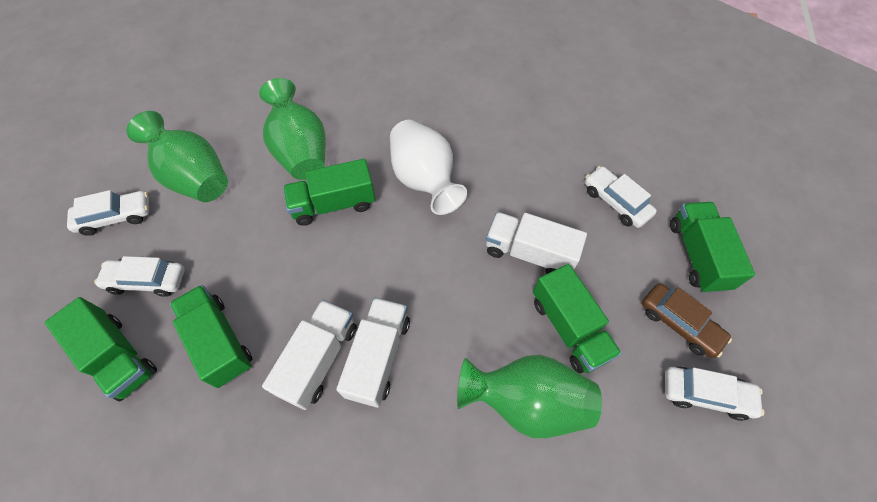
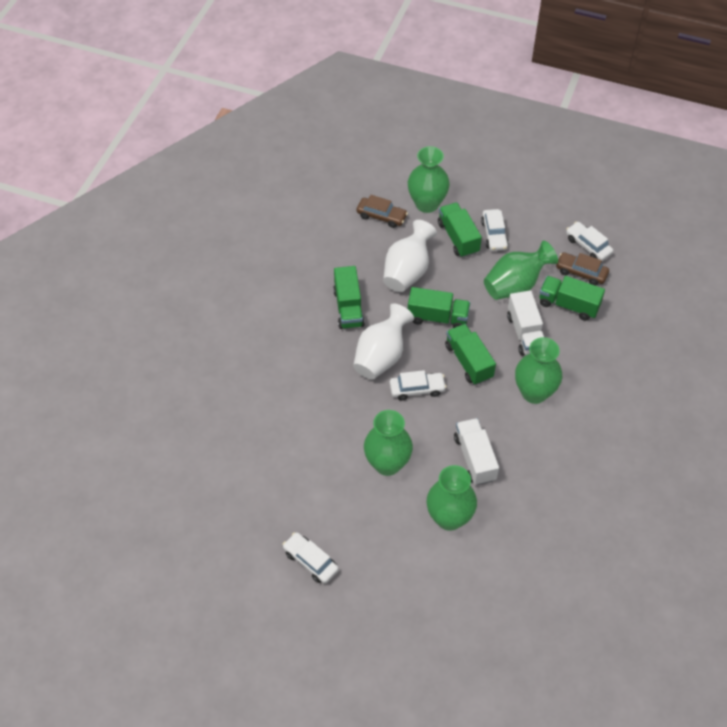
brown car: 1 -> 2
green vase: 3 -> 5
white truck: 3 -> 2
white vase: 1 -> 2

